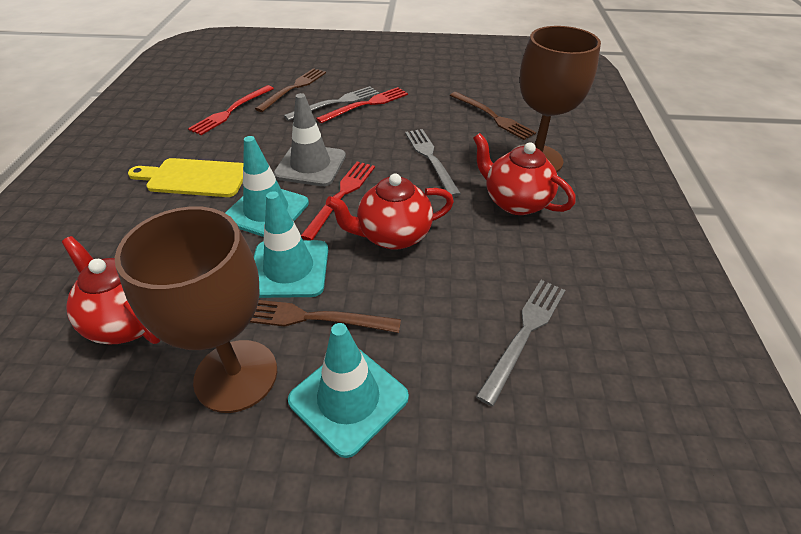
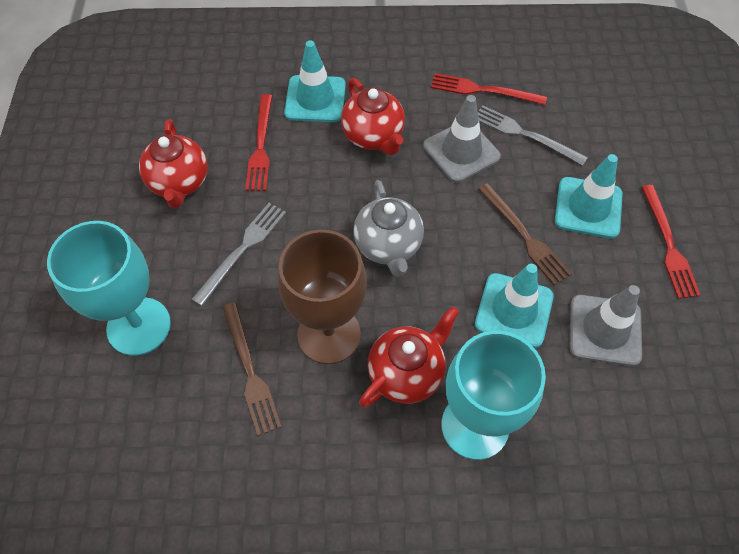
brown fork: 3 -> 2
brown goblet: 2 -> 1
grey fork: 3 -> 2
grey teapot: 0 -> 1
grey traffic cone: 1 -> 2
turquoise goblet: 0 -> 2
yellow cutting board: 1 -> 0

